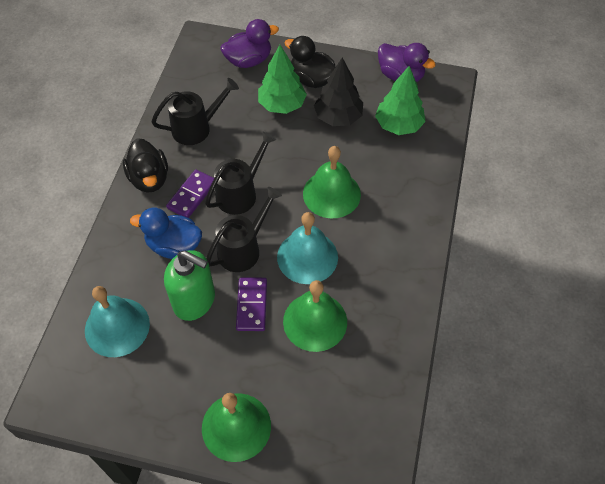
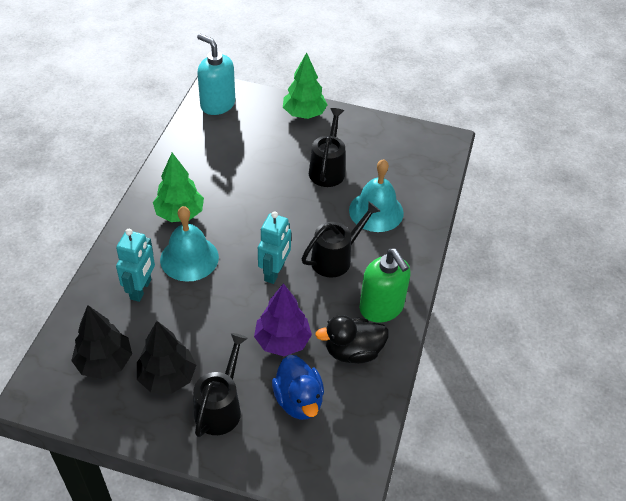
black duck: 2 -> 1
black tree: 1 -> 2
green bell: 3 -> 0
purple domino: 2 -> 0
purple duck: 2 -> 0
purple tree: 0 -> 1
turquoise robot: 0 -> 2
turquoise soap dispenser: 0 -> 1

